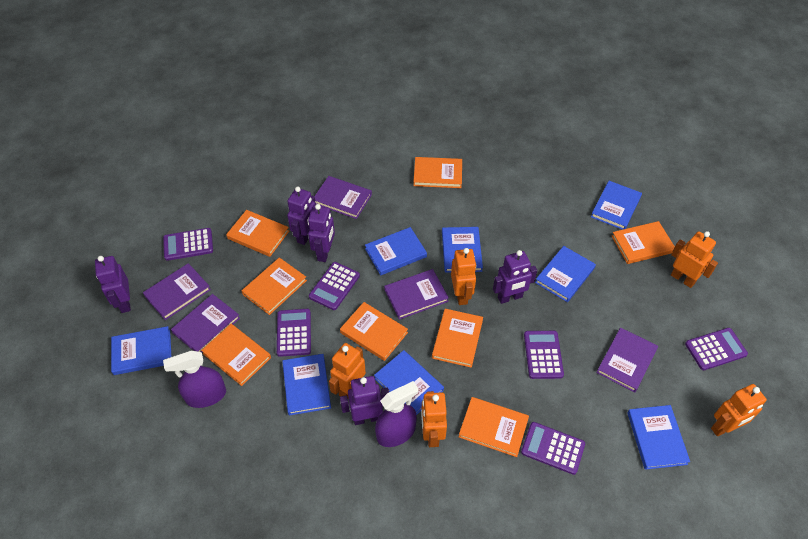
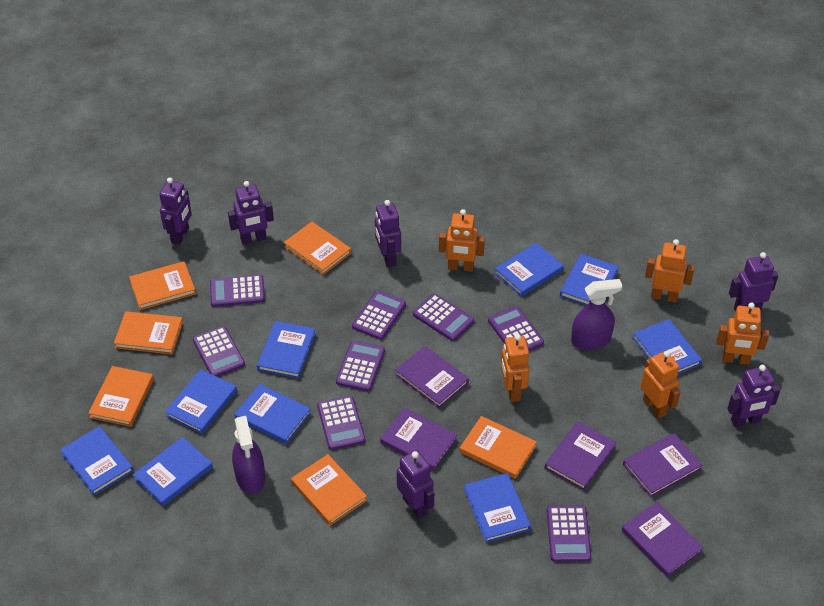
blue book: 8 -> 9
orange book: 8 -> 6
purple calculator: 6 -> 8
purple robot: 5 -> 6

